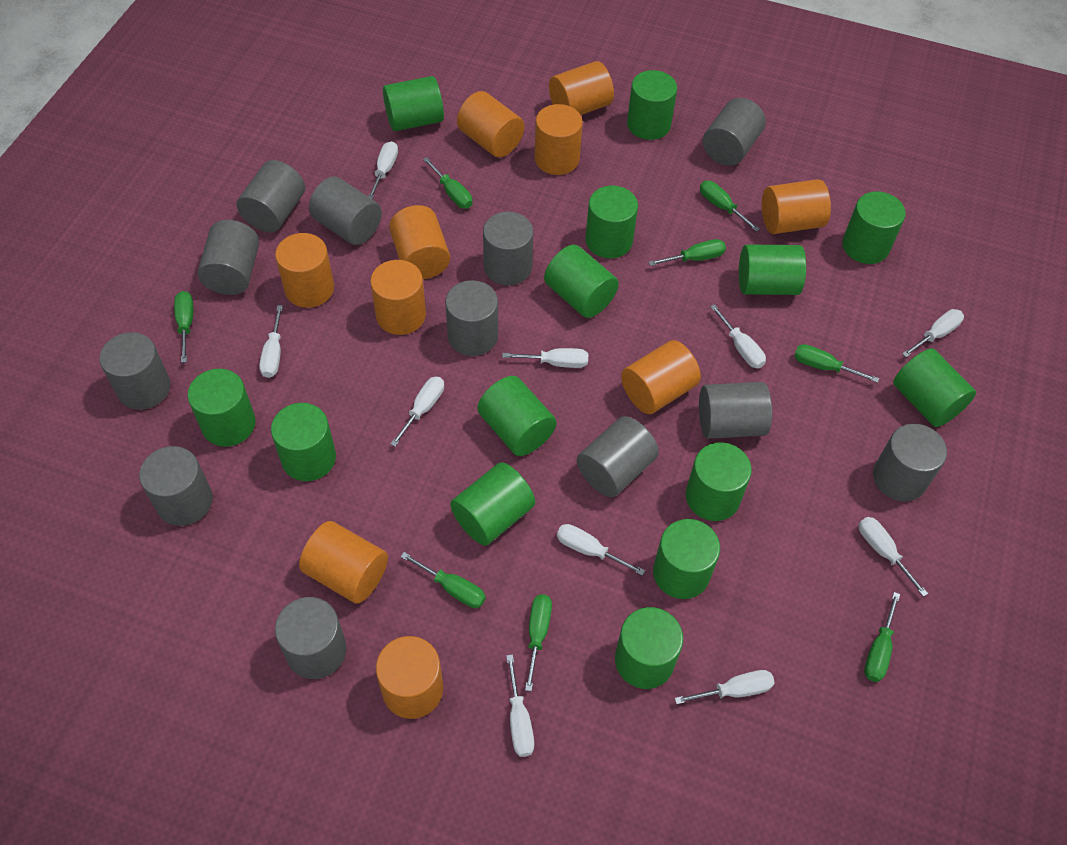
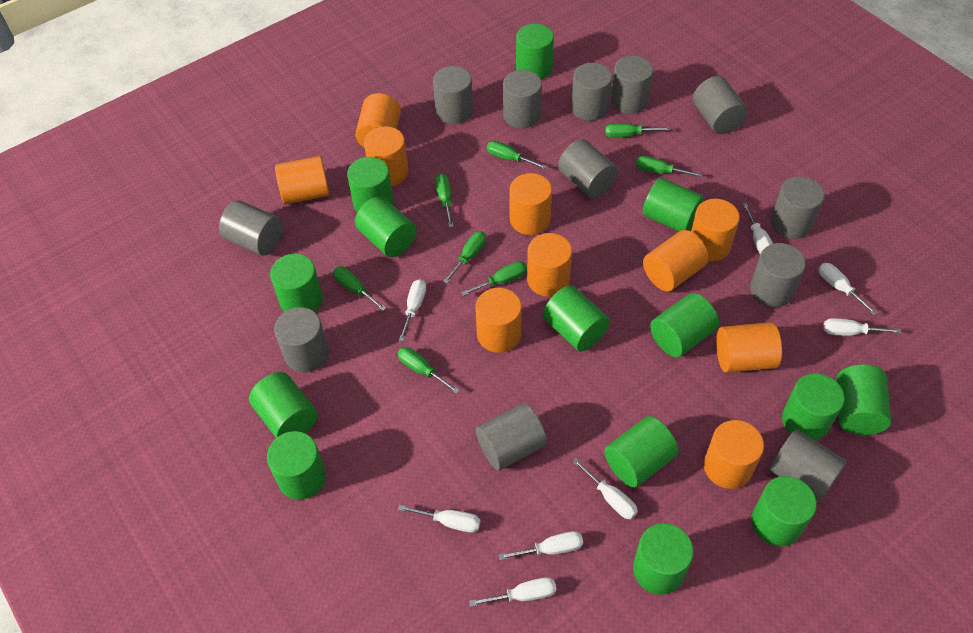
white screwdriver: 10 -> 8

